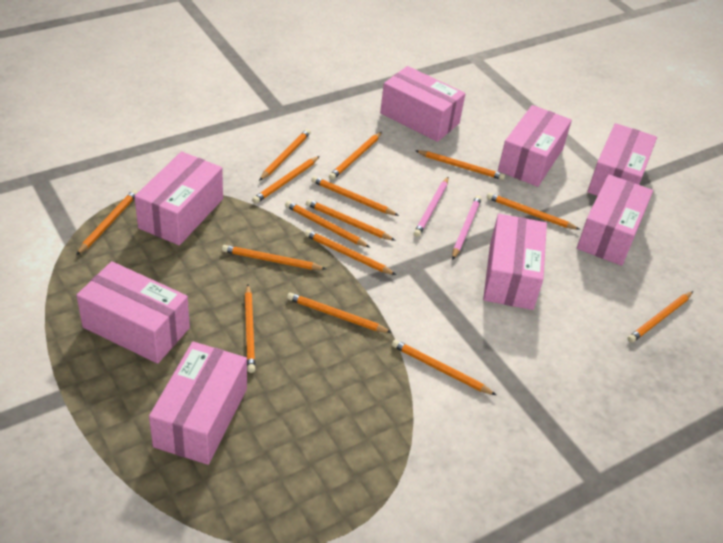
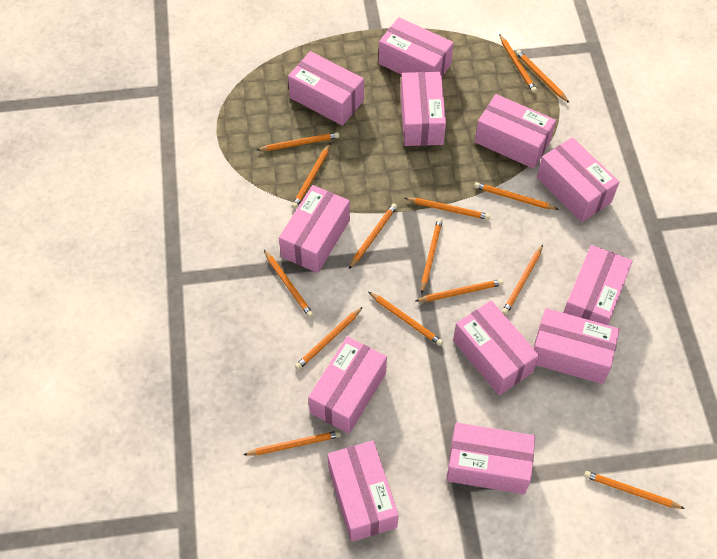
pink box: 8 -> 12
pink pencil: 2 -> 0

